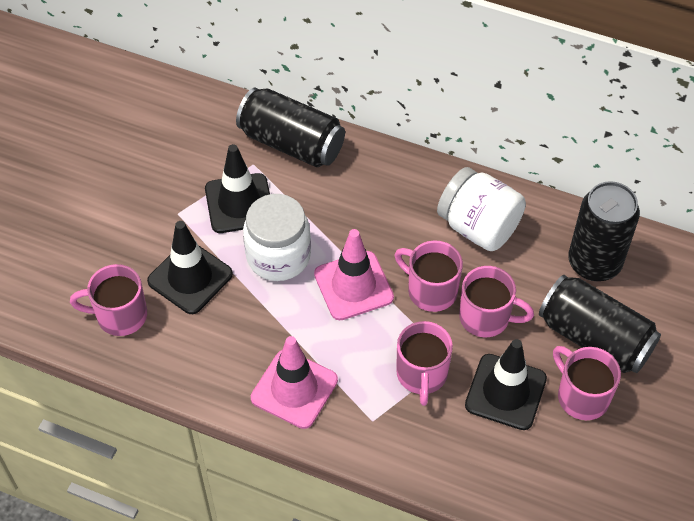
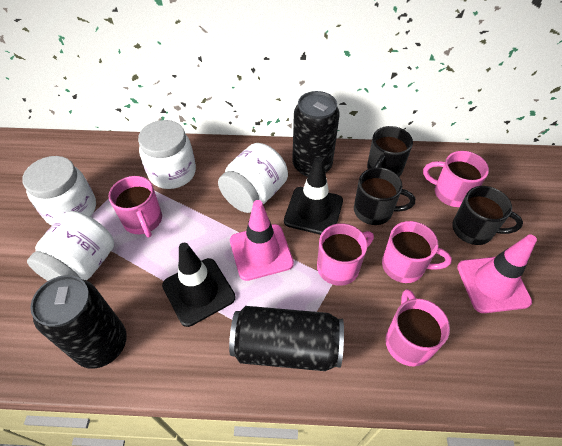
black mug: 0 -> 3
black traffic cone: 3 -> 2
white jar: 2 -> 4

